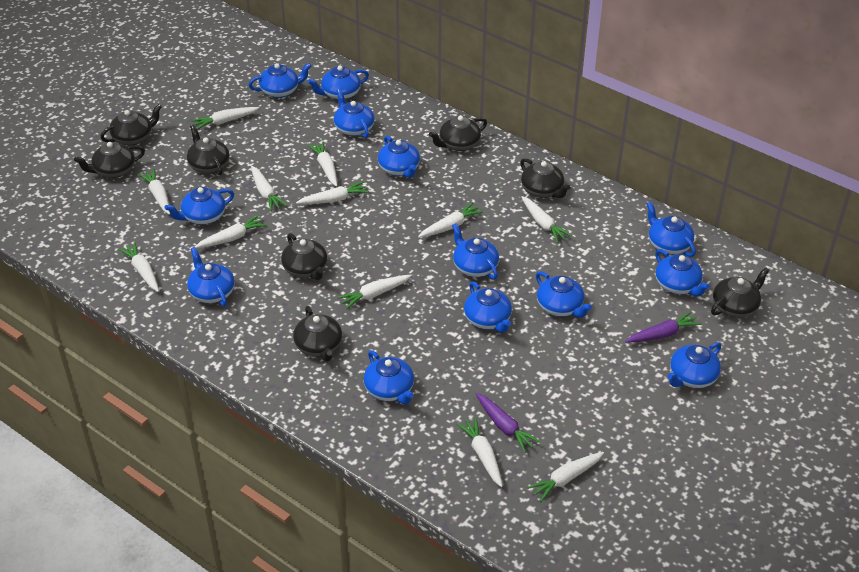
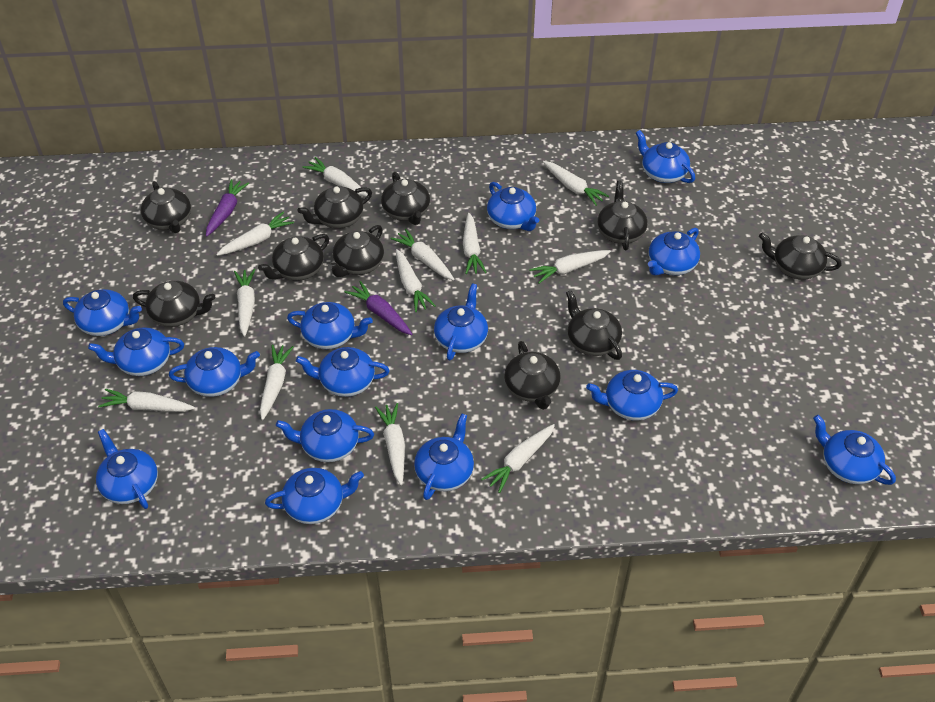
black teapot: 8 -> 10
blue teapot: 13 -> 15

